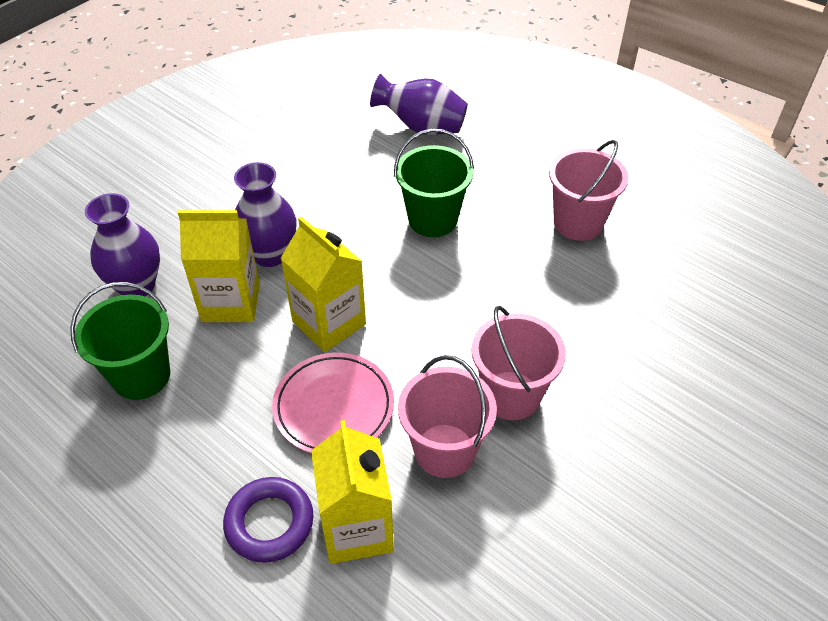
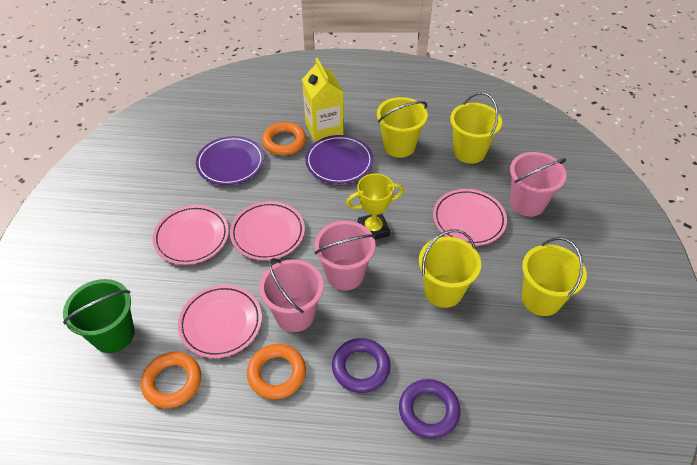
green bucket: 2 -> 1
orange ring: 0 -> 3
pink plate: 1 -> 4
purple plate: 0 -> 2
purple ring: 1 -> 2
purple vase: 3 -> 0
yellow bucket: 0 -> 4
yellow carton: 3 -> 1
yellow trophy: 0 -> 1

